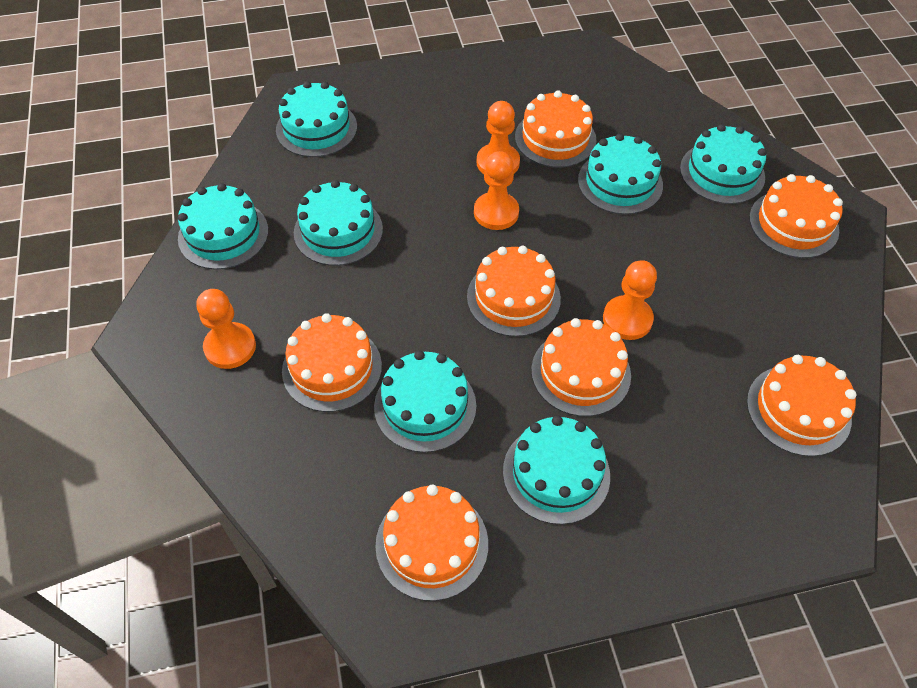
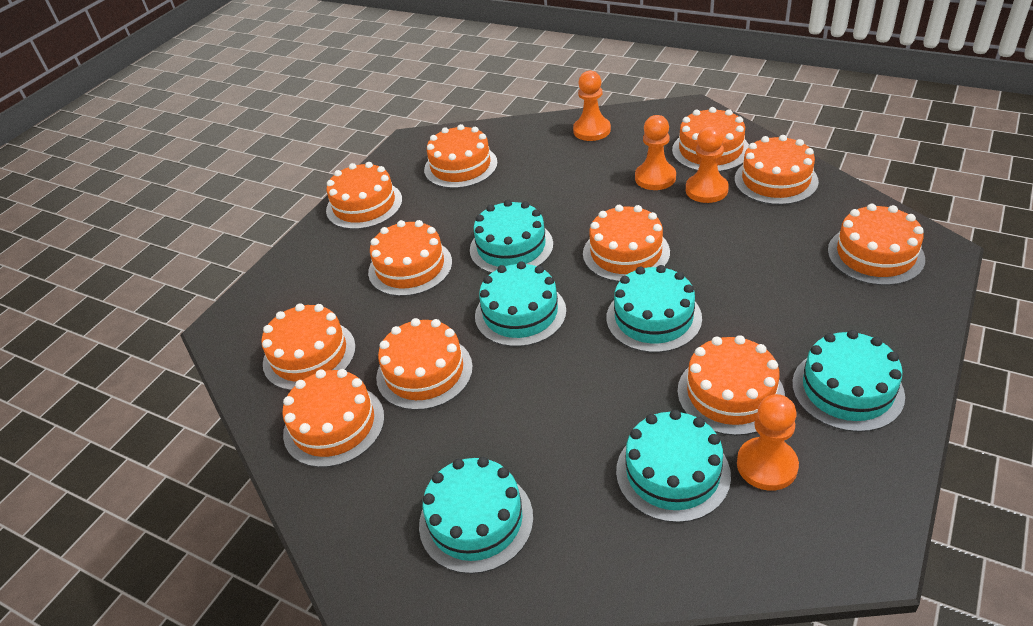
orange cake: 7 -> 11
turquoise cake: 7 -> 6

